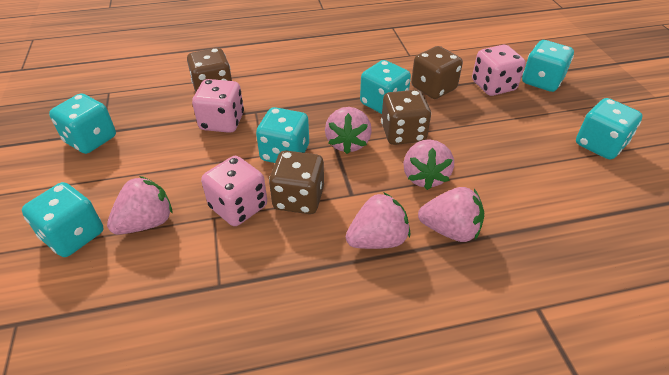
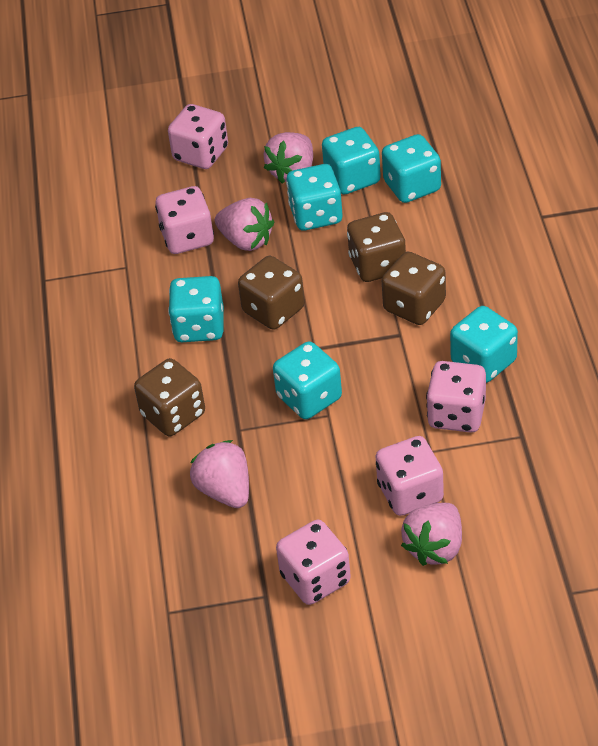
pink dice: 3 -> 5
pink strawberry: 5 -> 4

